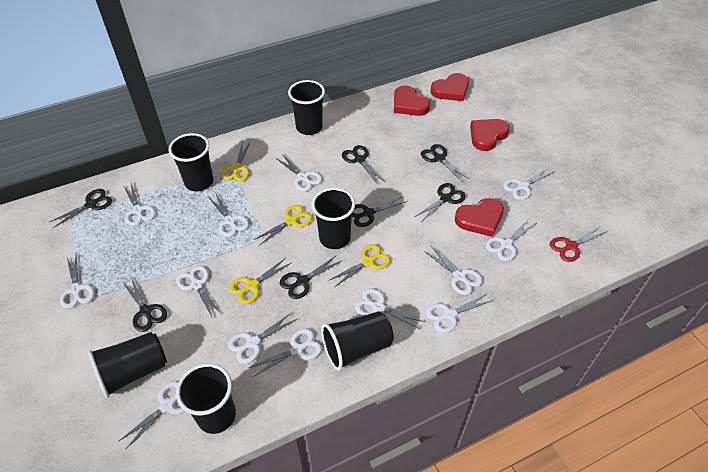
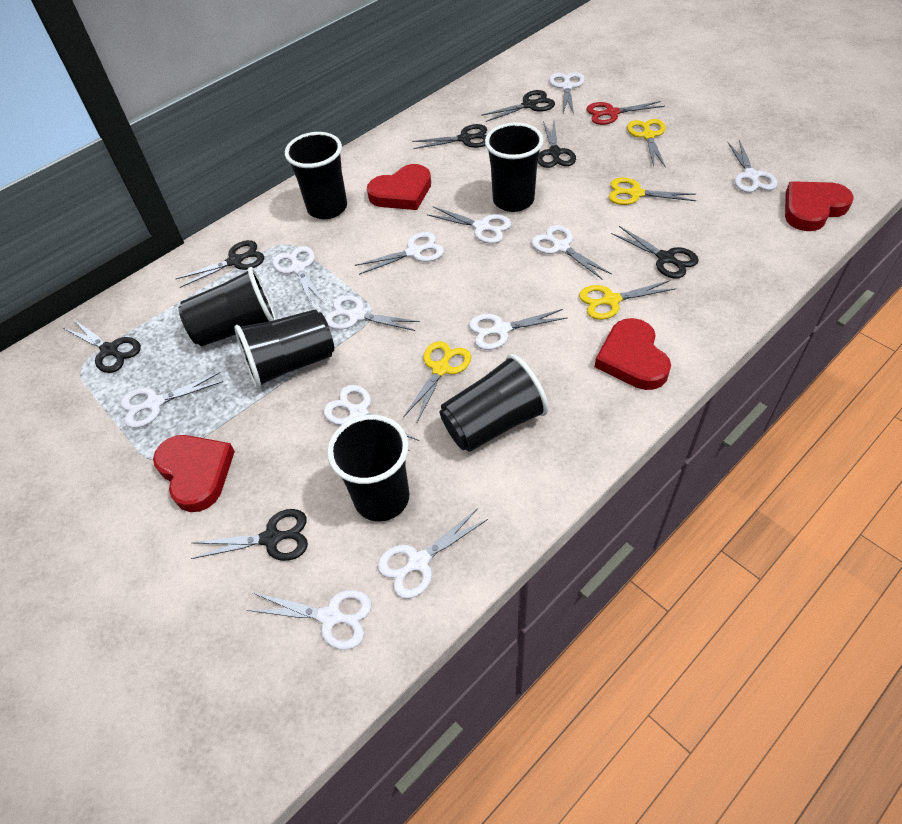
white scissors: 13 -> 12

